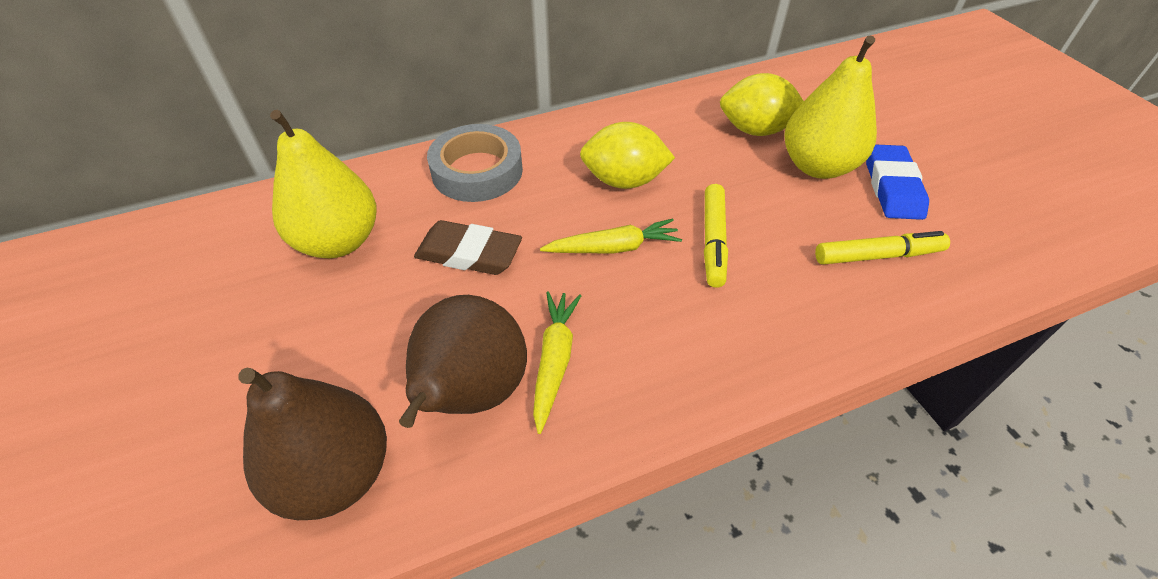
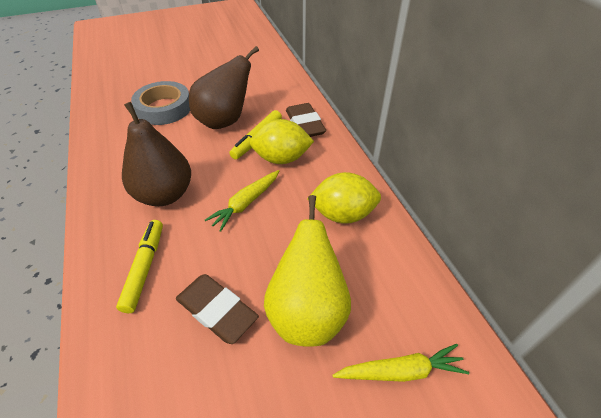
blue eraser: 1 -> 0
brown eraser: 1 -> 2
yellow pear: 2 -> 1

